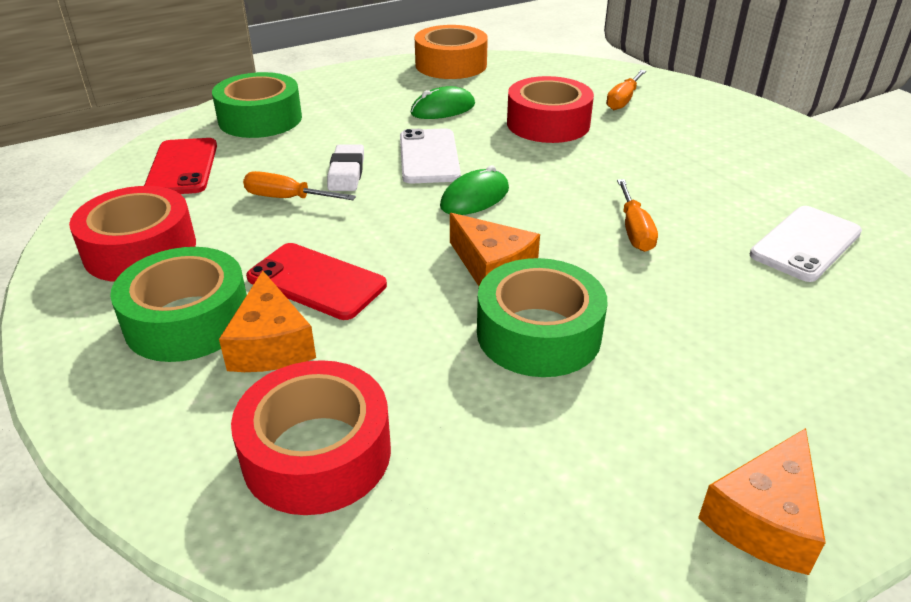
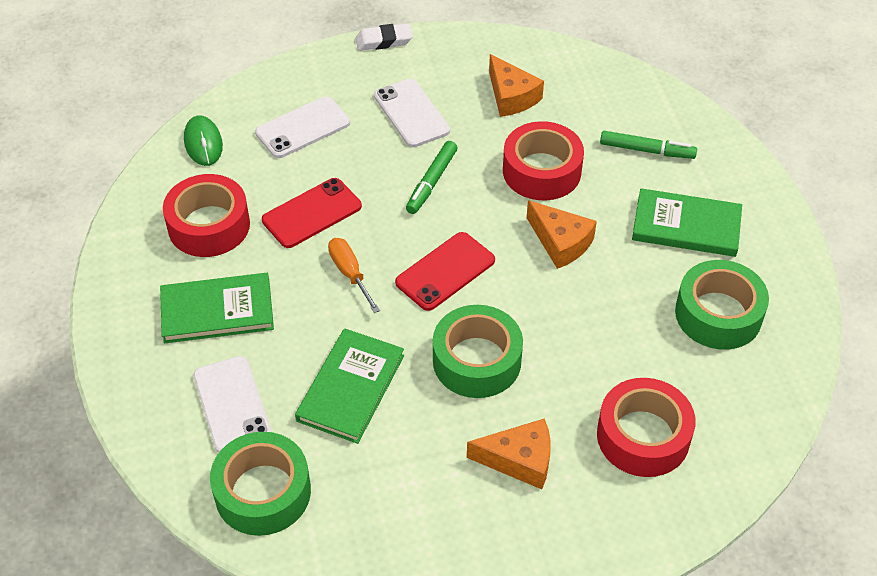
green book: 0 -> 3
green marker: 0 -> 2
green mouse: 2 -> 1
orange screwdriver: 3 -> 1
orange tape: 1 -> 0
white phone: 2 -> 3

